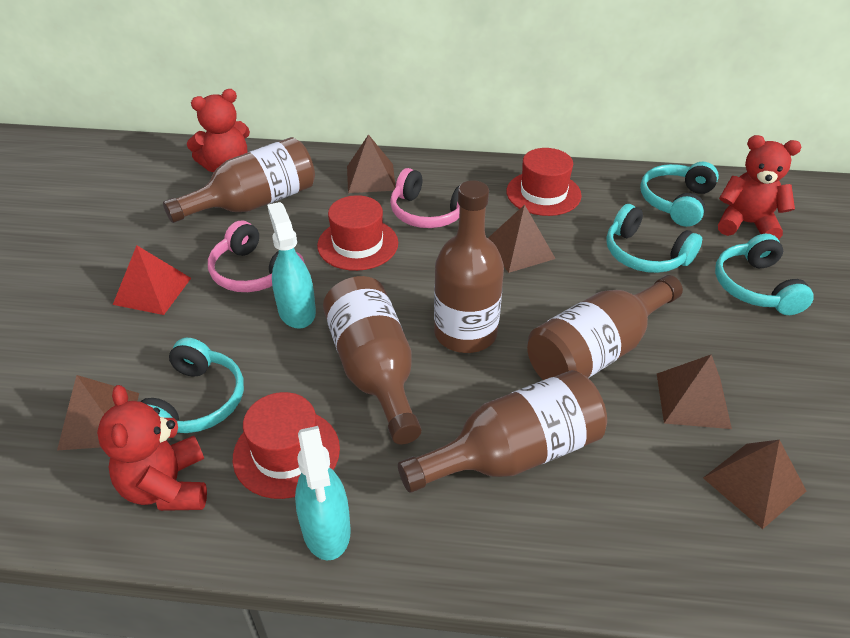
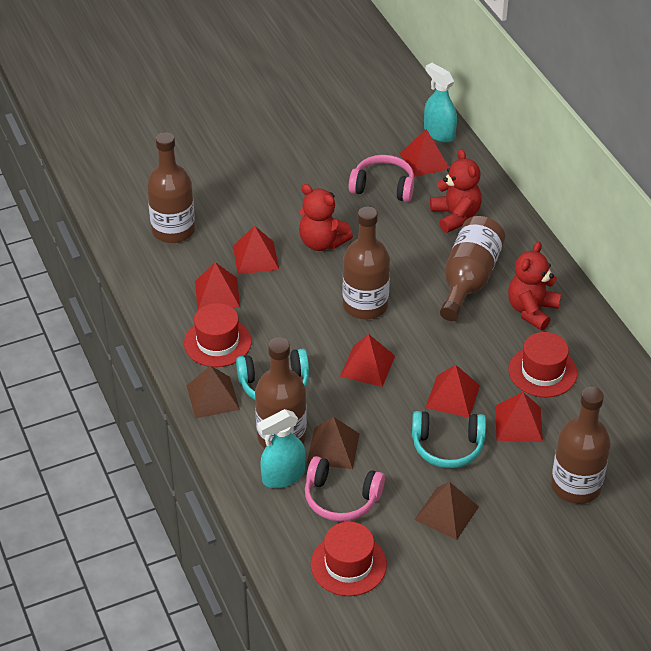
brown pyramid: 5 -> 3
red pyramid: 1 -> 6
turquoise headphones: 4 -> 2

